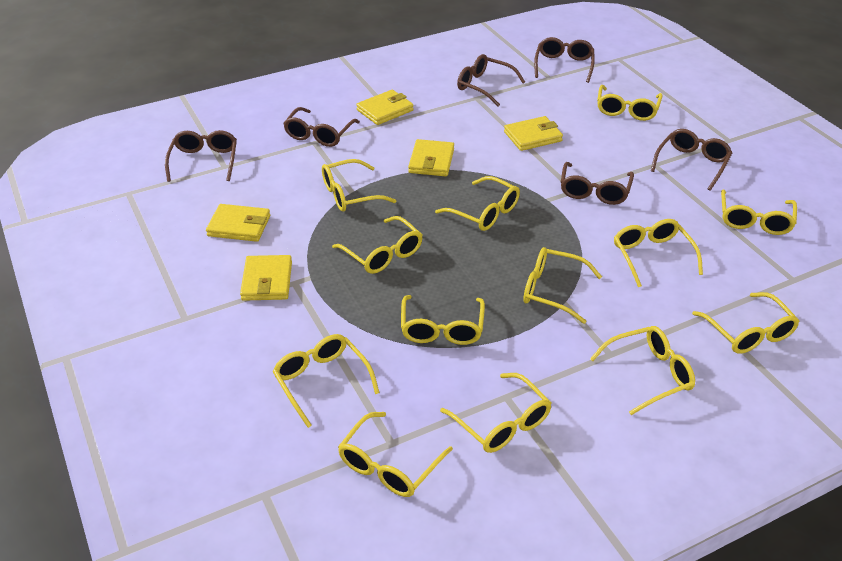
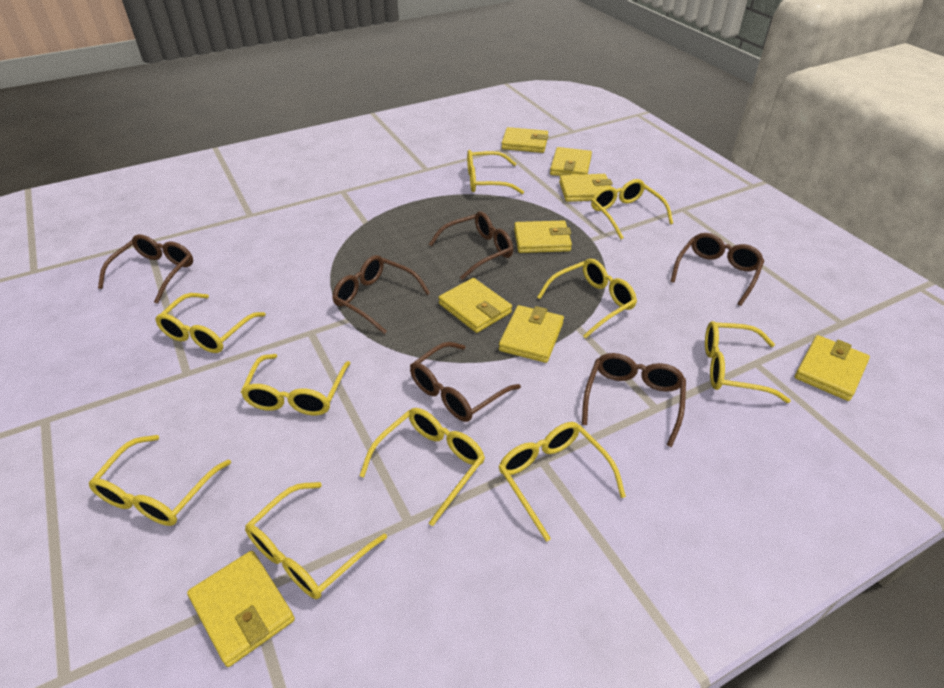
yellow glasses: 13 -> 10
yellow wallet: 5 -> 8

